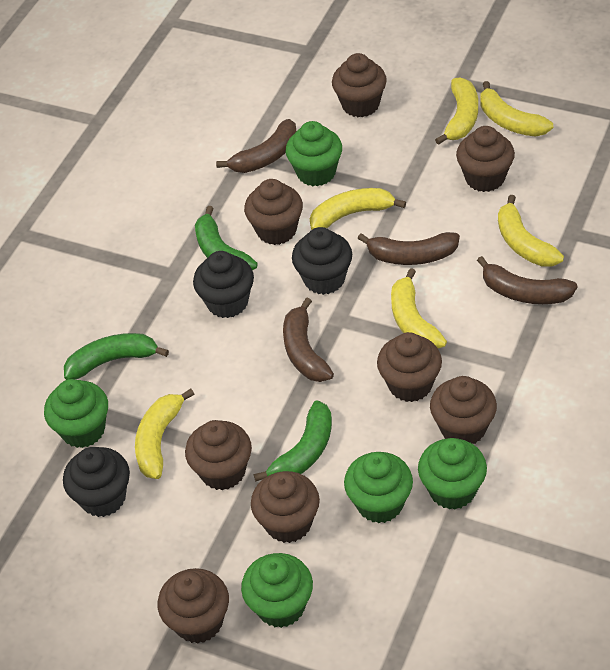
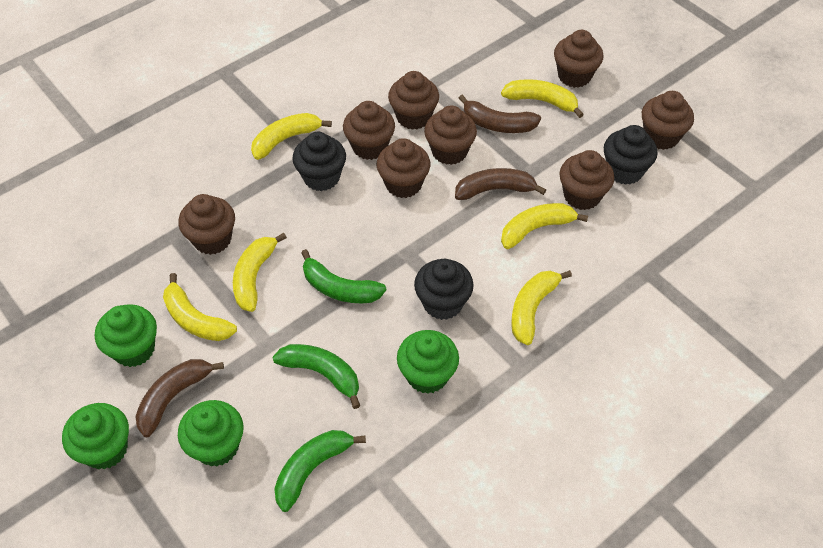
brown banana: 4 -> 3
green cupcake: 5 -> 4

